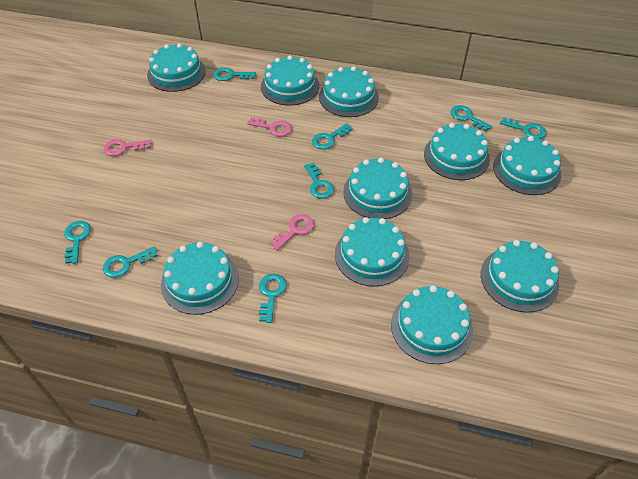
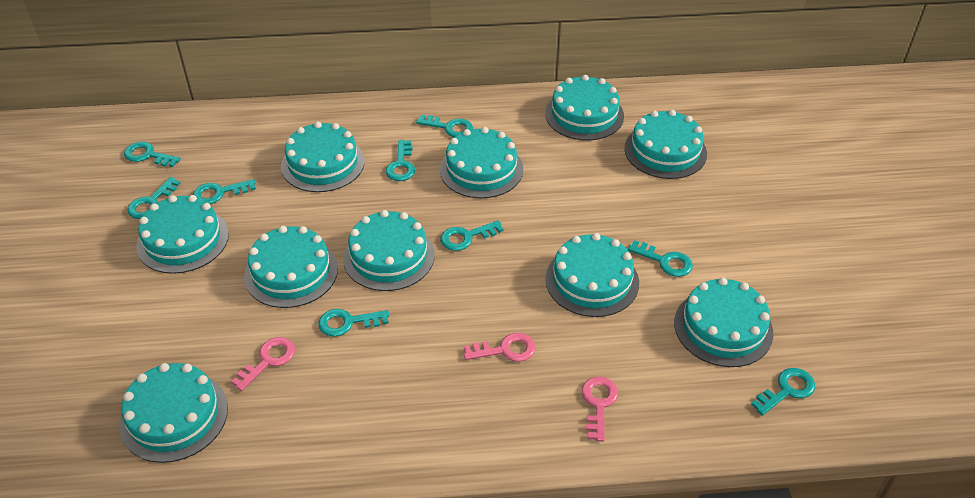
turquoise key: 8 -> 9

